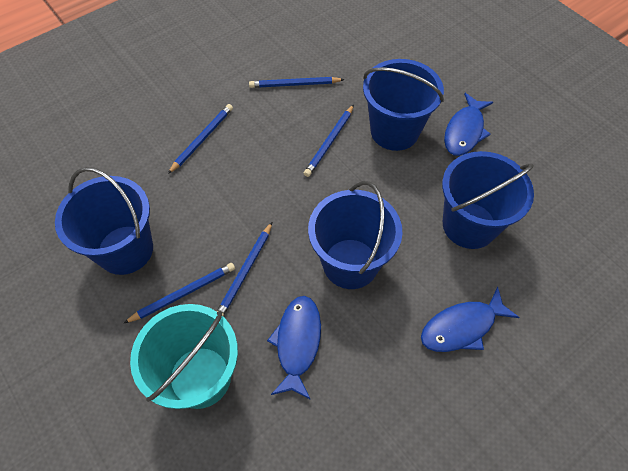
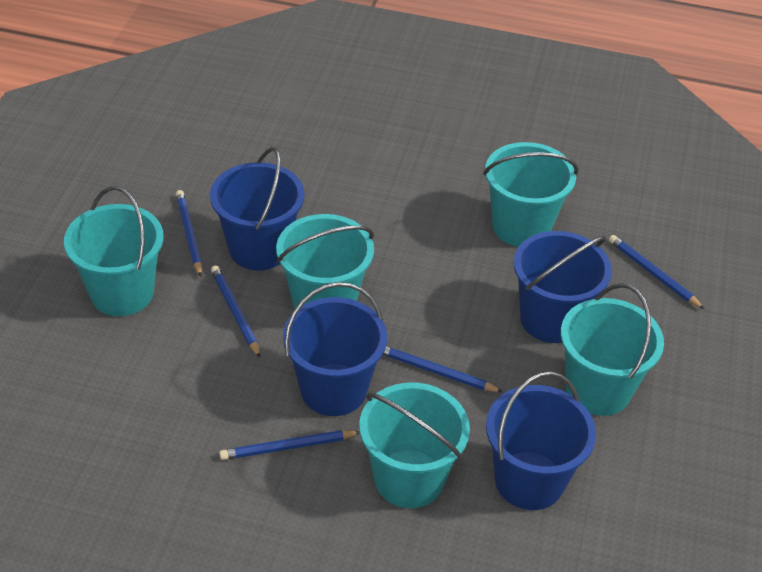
blue fish: 3 -> 0
turquoise bucket: 1 -> 5

